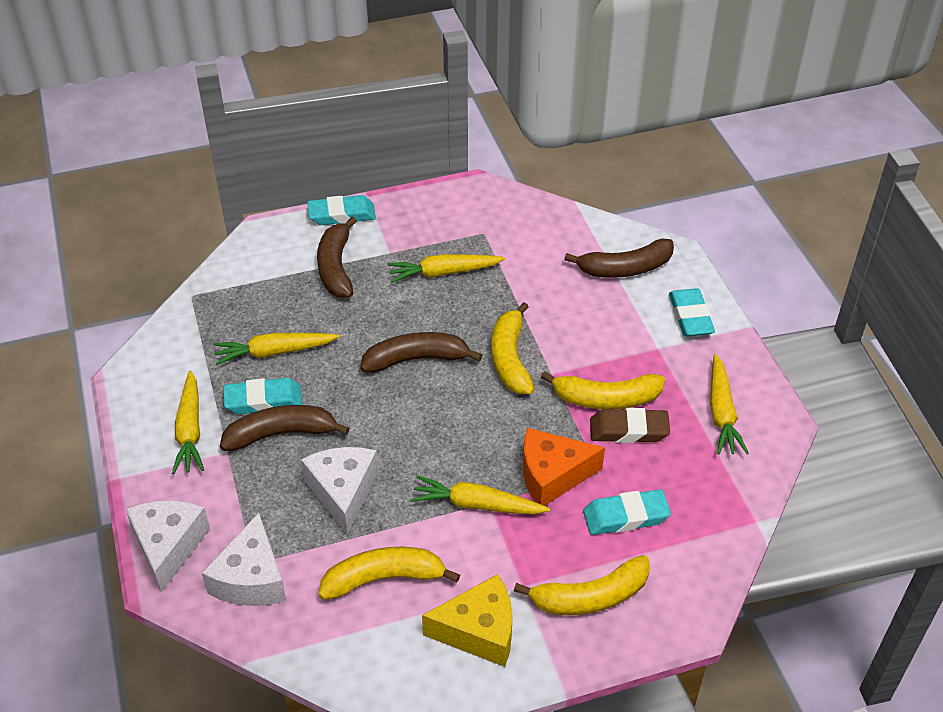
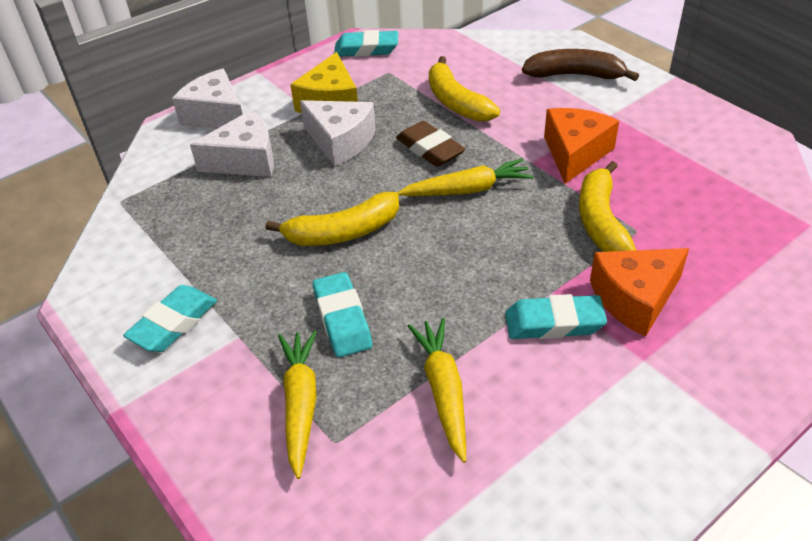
brown banana: 4 -> 1
orange cheese: 1 -> 2
yellow banana: 4 -> 3
yellow carrot: 5 -> 3

